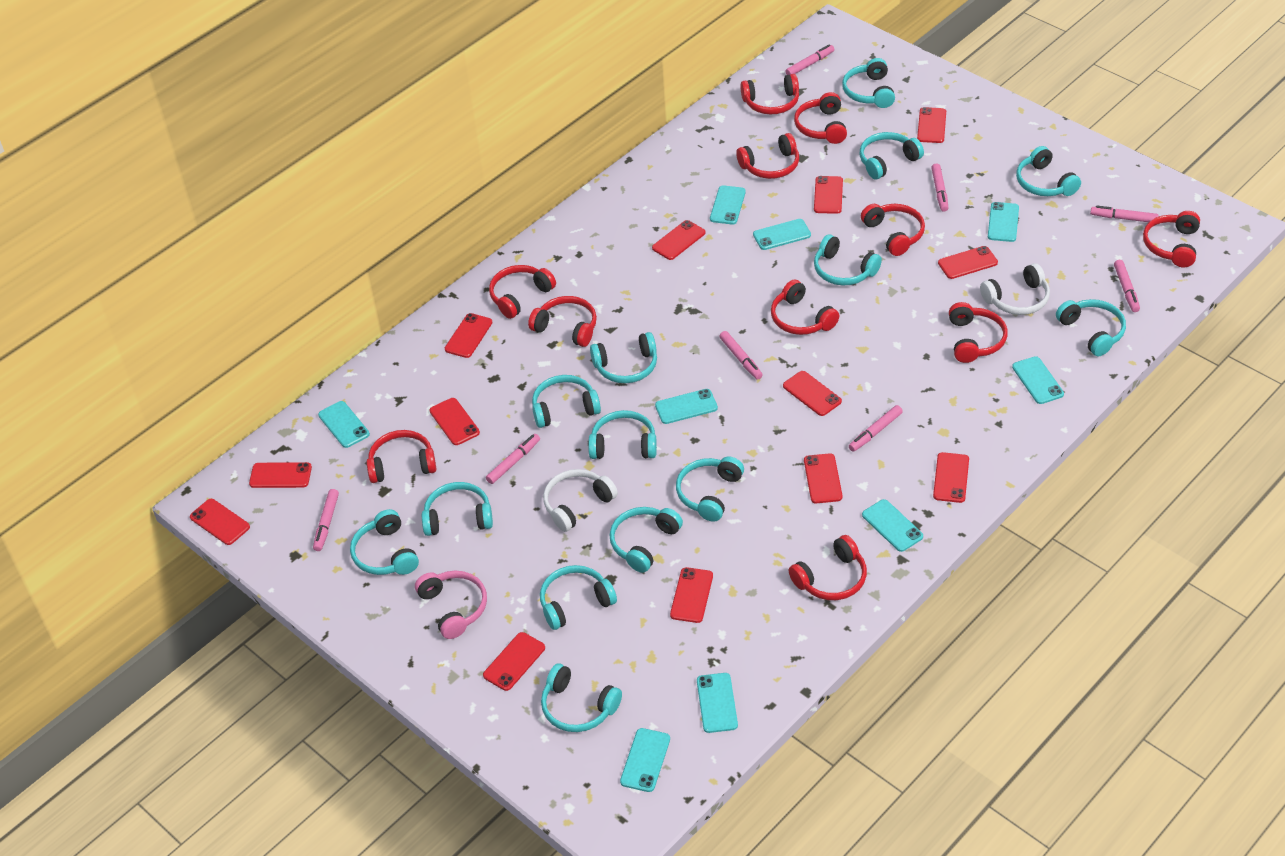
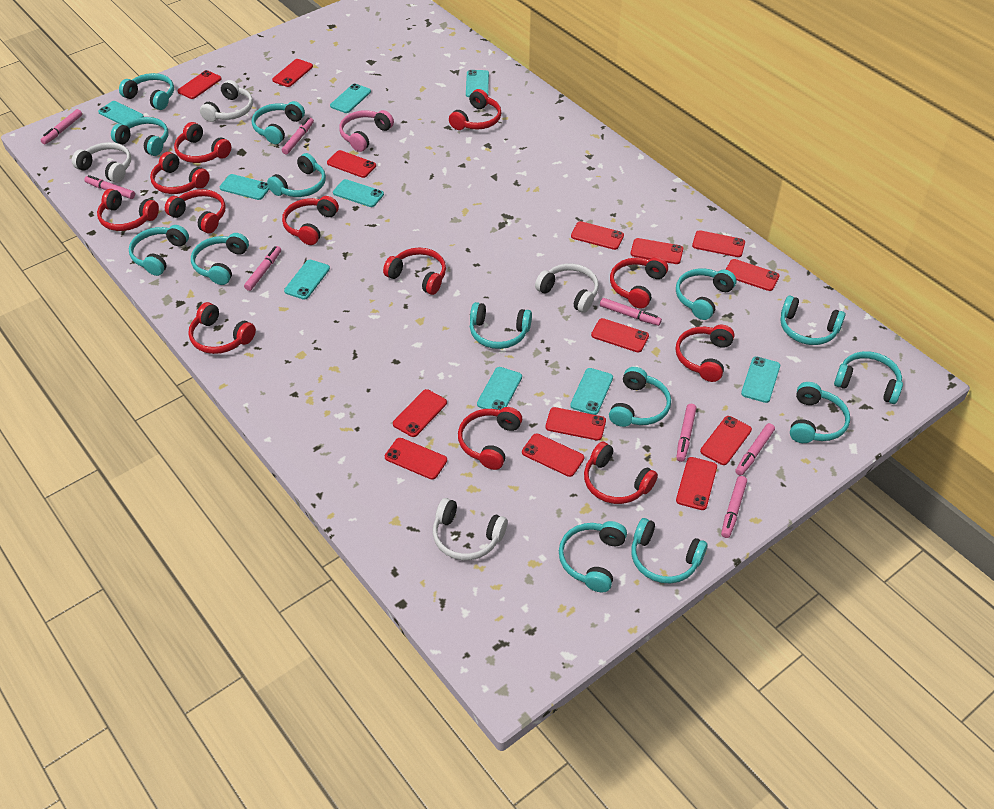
red headphones: 11 -> 12
red phone: 13 -> 14
white headphones: 2 -> 4

